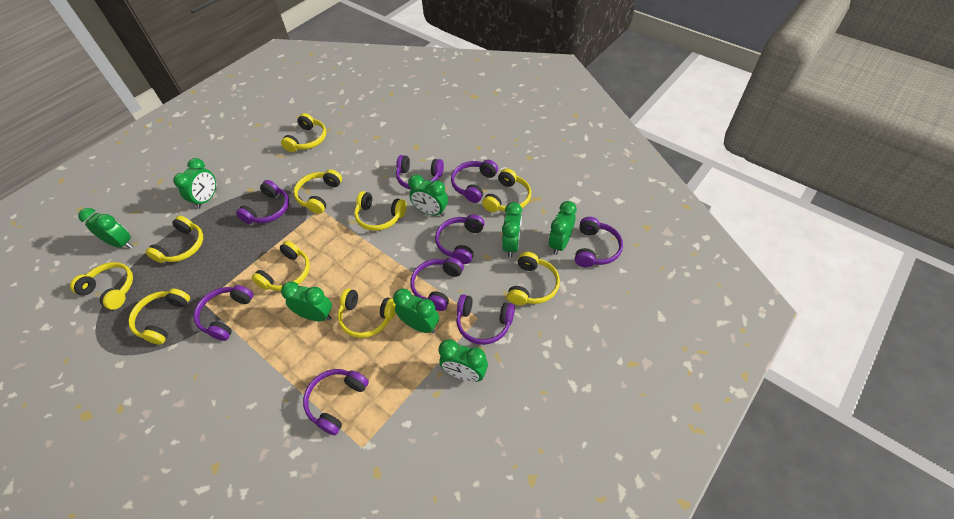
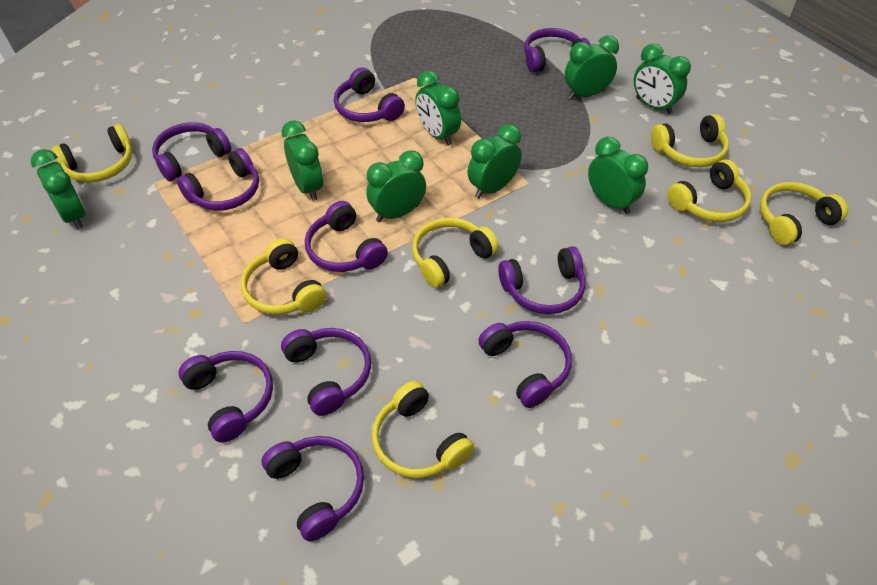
purple headphones: 9 -> 10
yellow headphones: 10 -> 7

